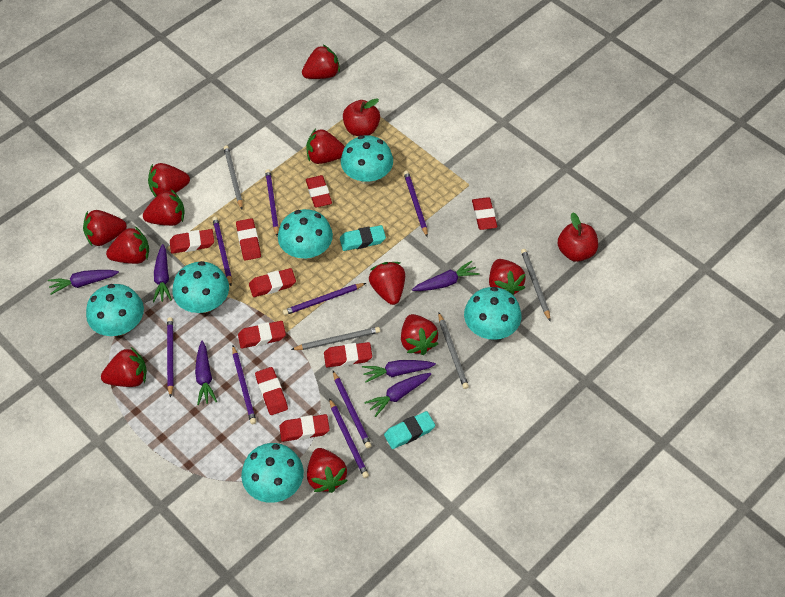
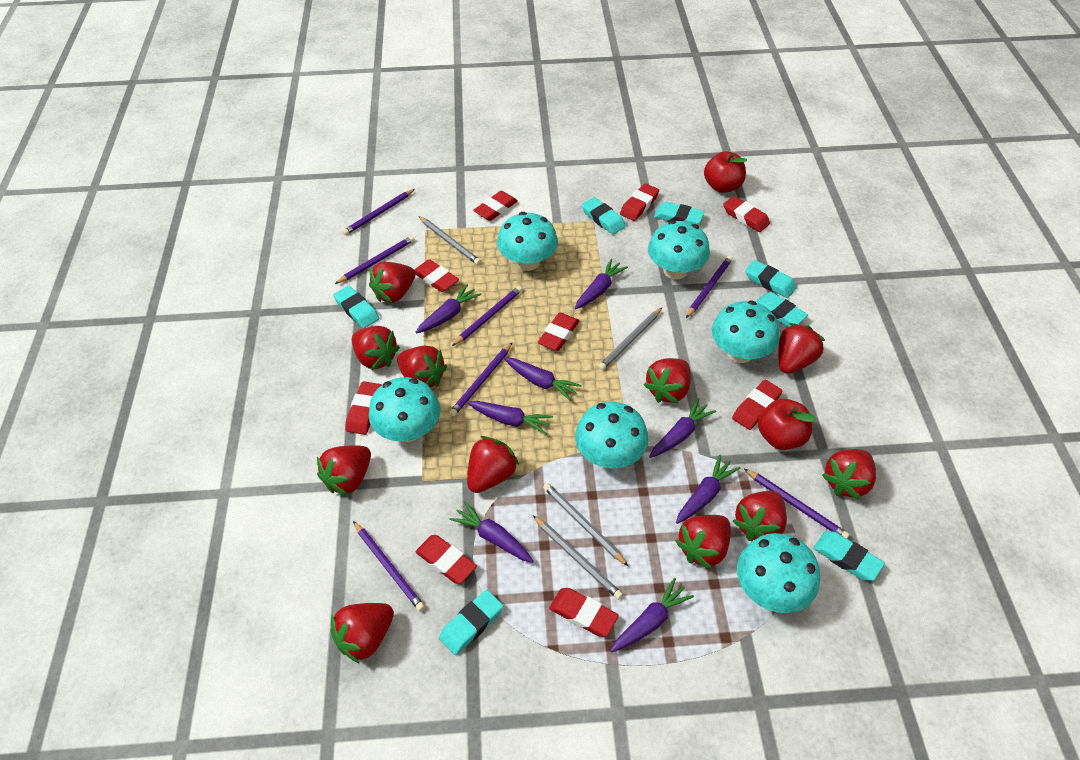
purple carrot: 6 -> 8
purple pencil: 8 -> 7
turquoise eraser: 2 -> 7

